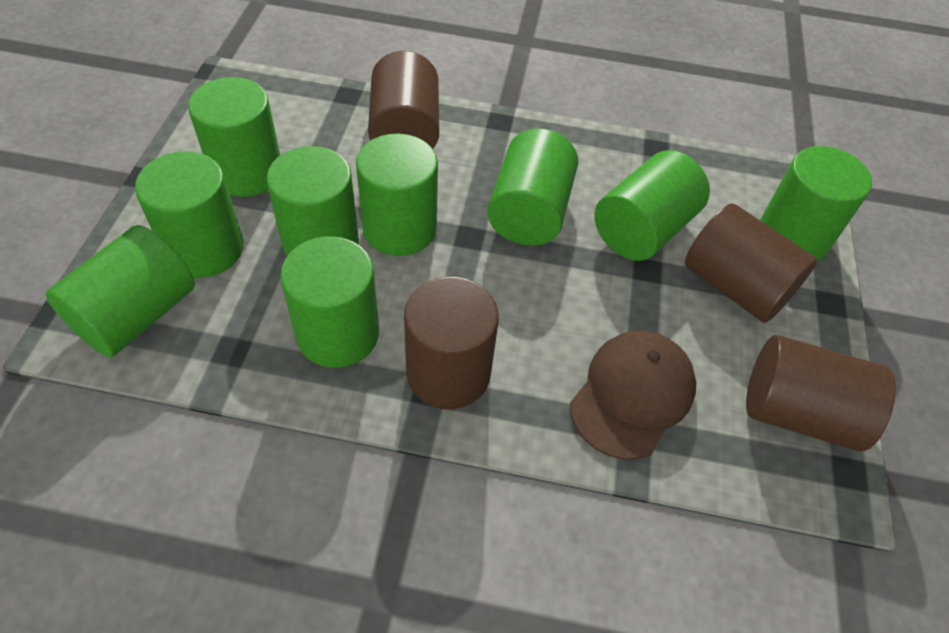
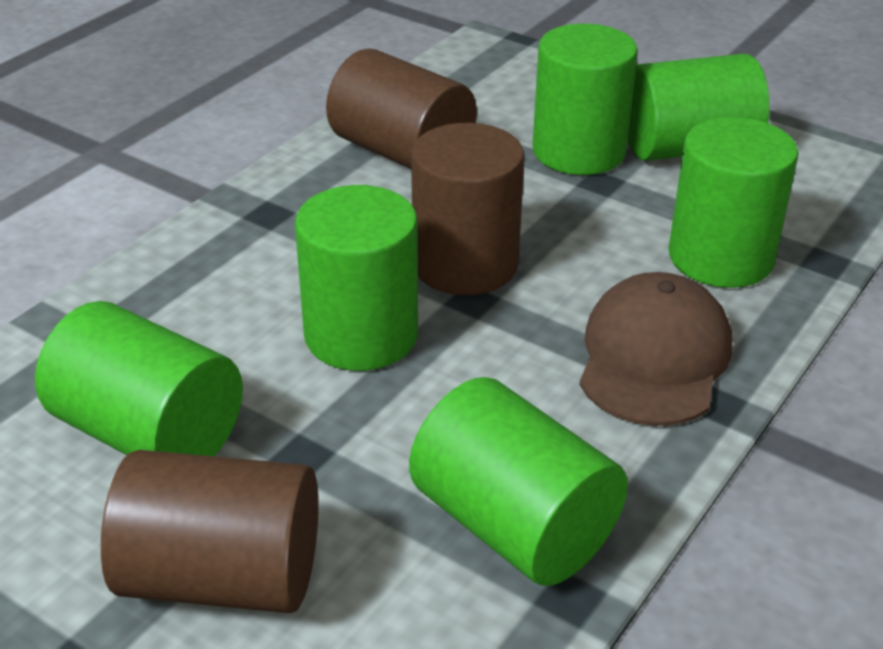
brown cylinder: 4 -> 3
green cylinder: 9 -> 6

